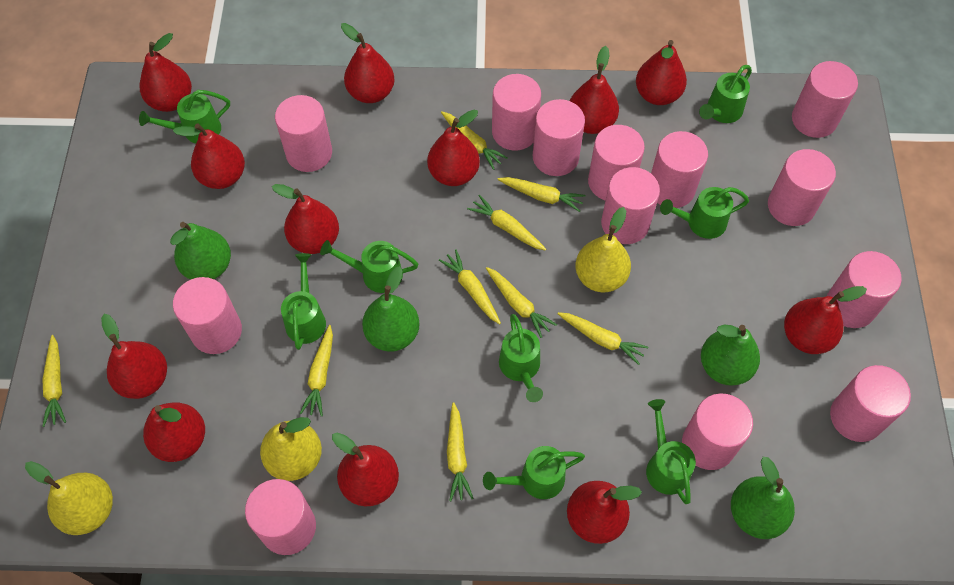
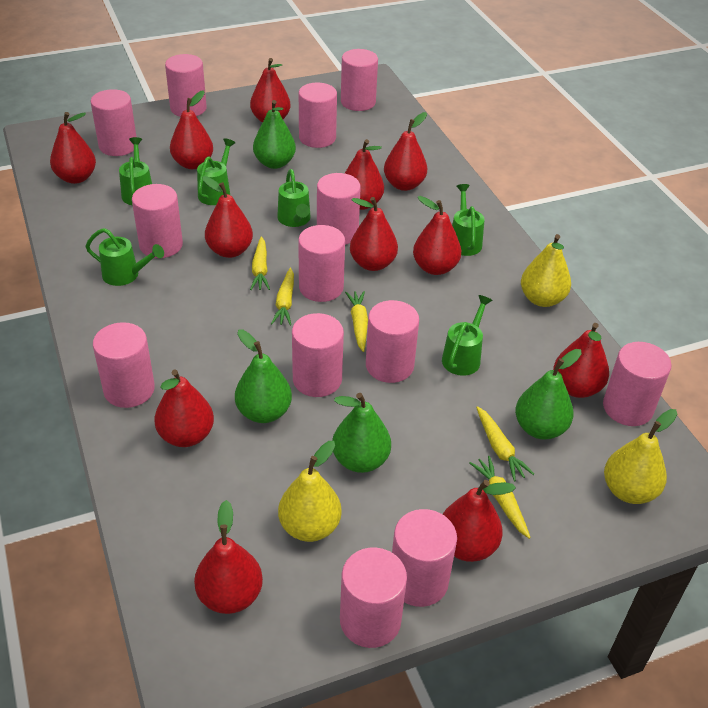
green watering can: 8 -> 6
yellow carrot: 9 -> 5

